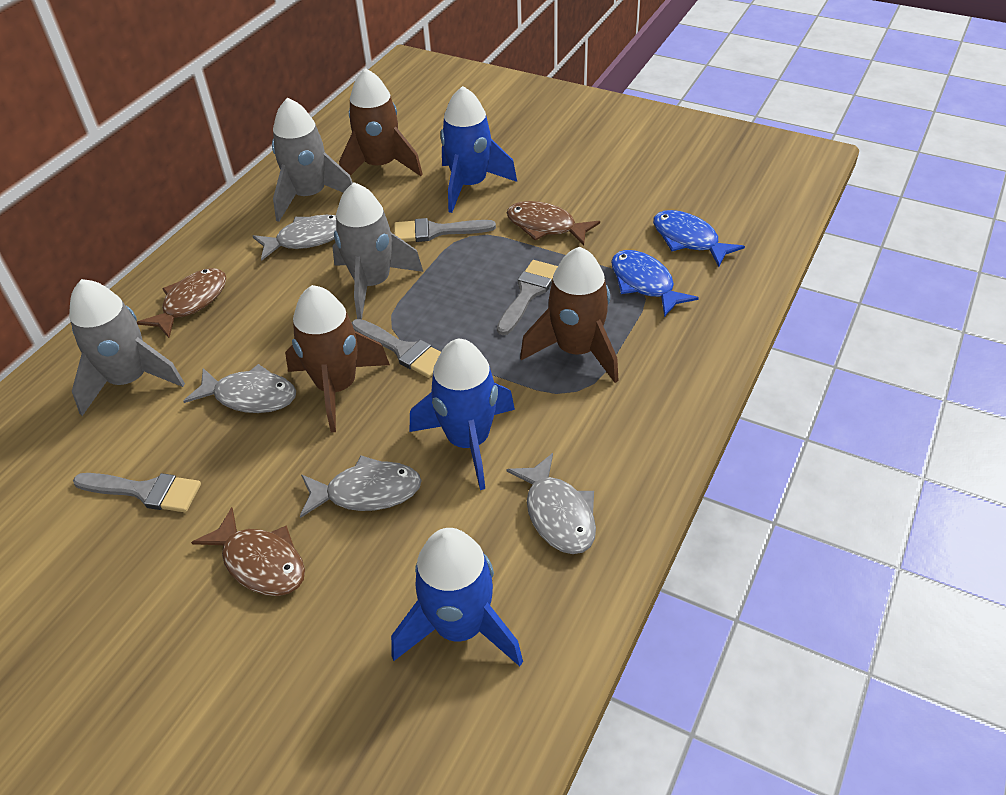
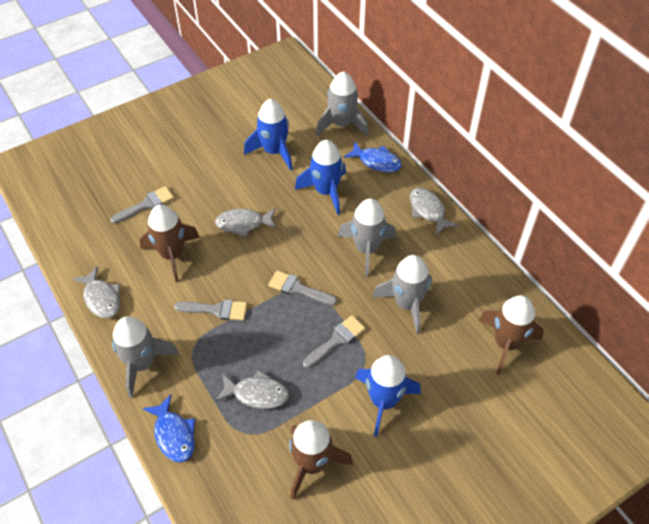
brown fish: 3 -> 0
grey rocket: 3 -> 4

